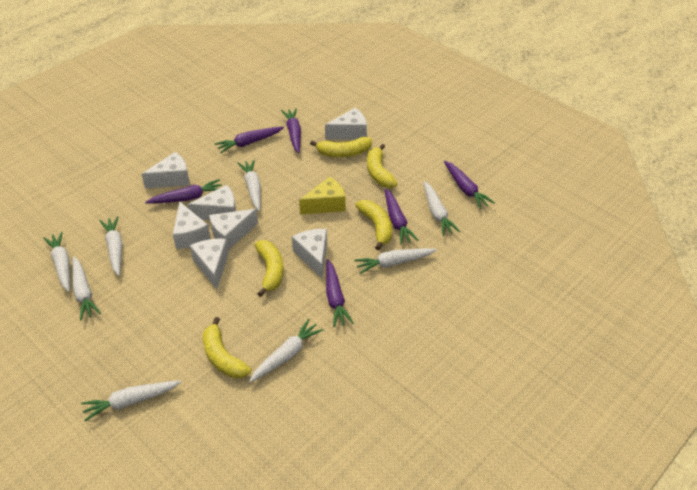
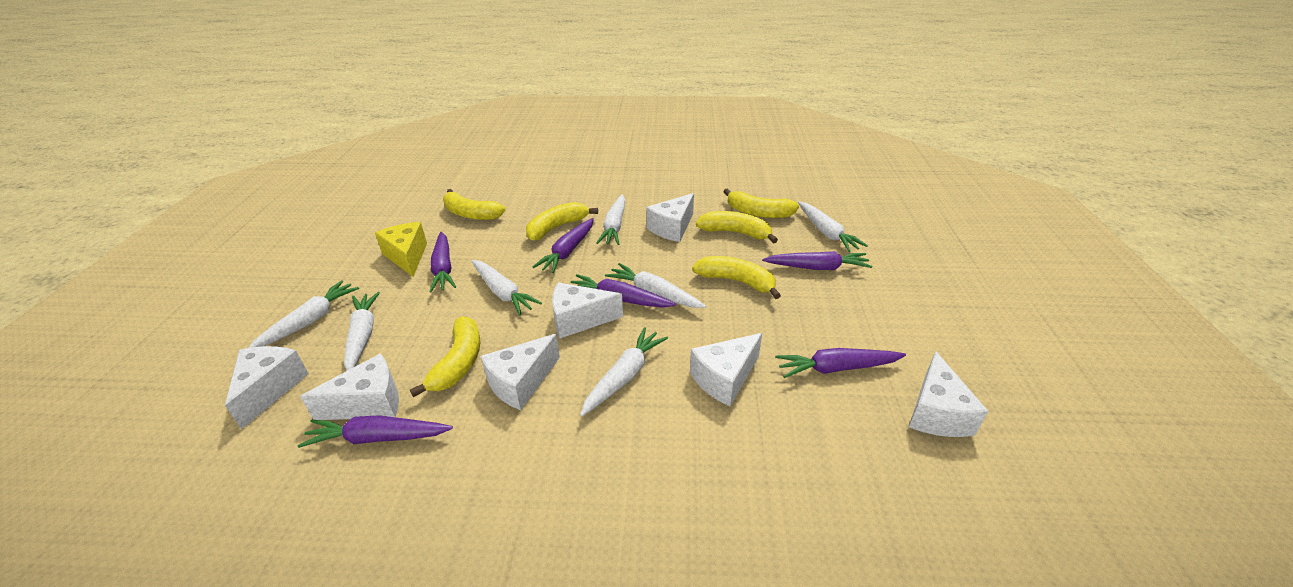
white carrot: 8 -> 7
yellow banana: 5 -> 6

